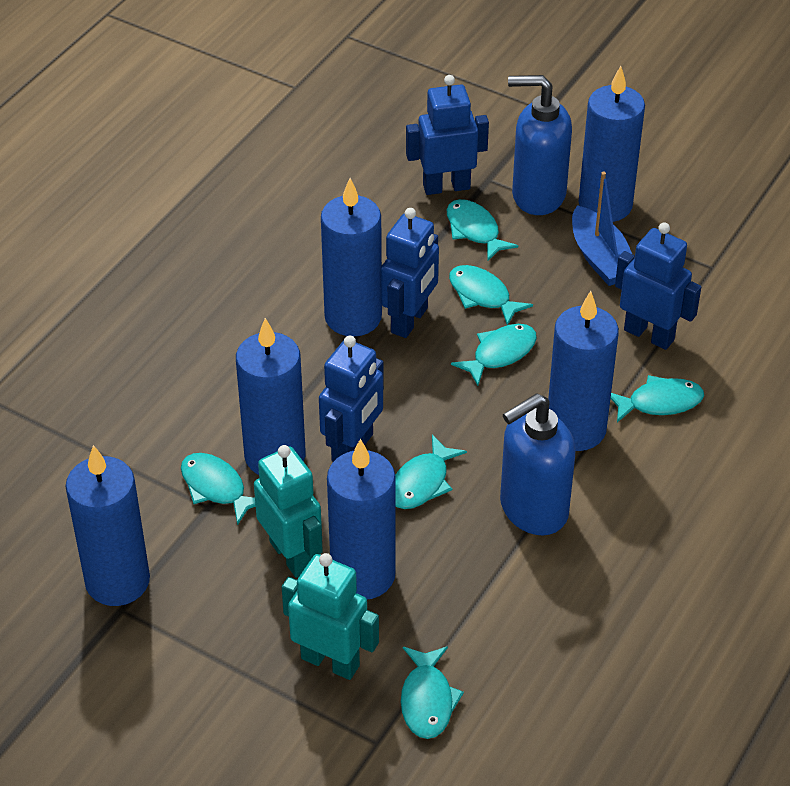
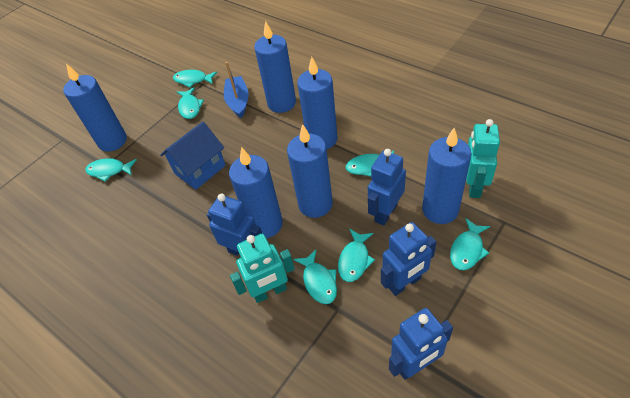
blue house: 0 -> 1
blue soap dispenser: 2 -> 0

